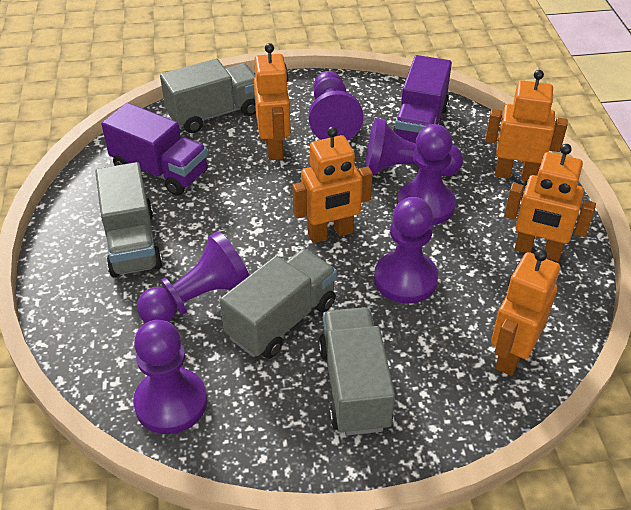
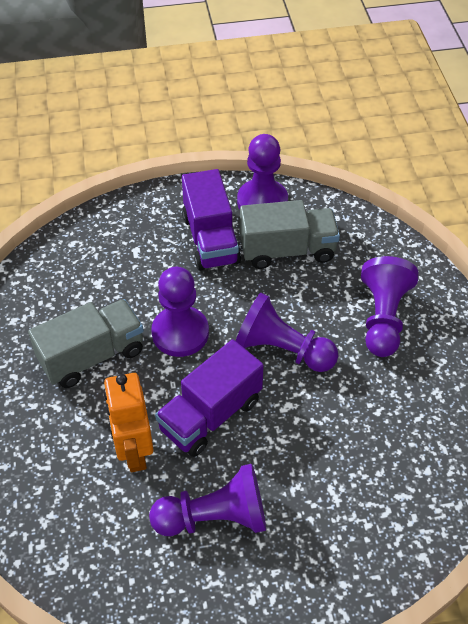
grey truck: 4 -> 2
orange robot: 5 -> 1
purple pawn: 6 -> 5

